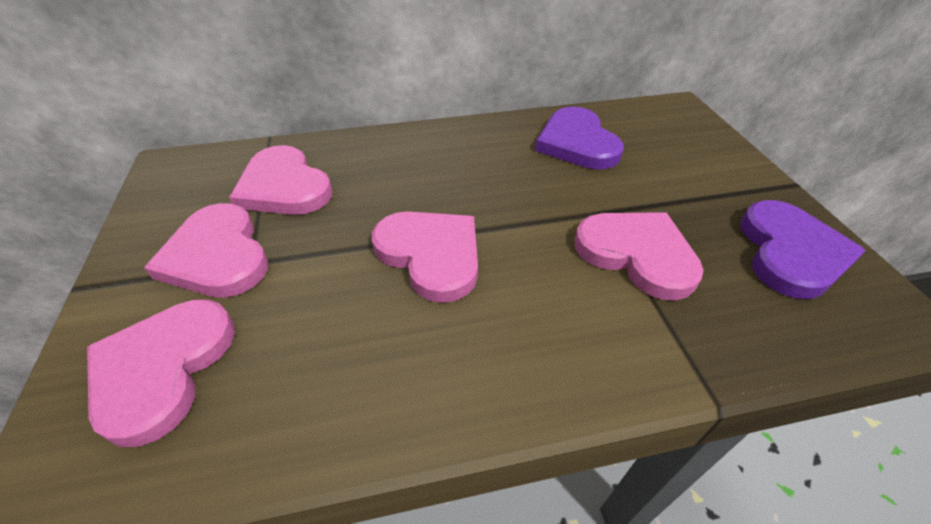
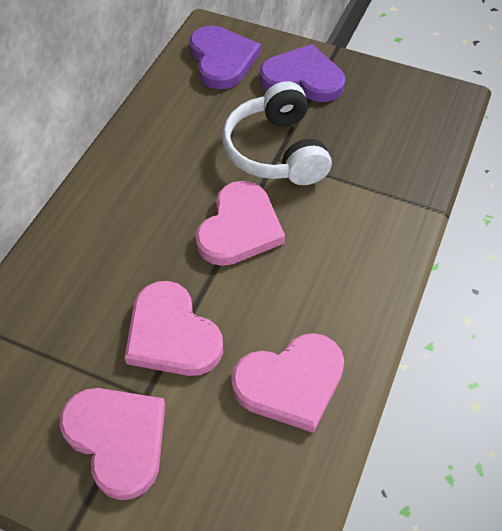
pink heart: 5 -> 4
white headphones: 0 -> 1

